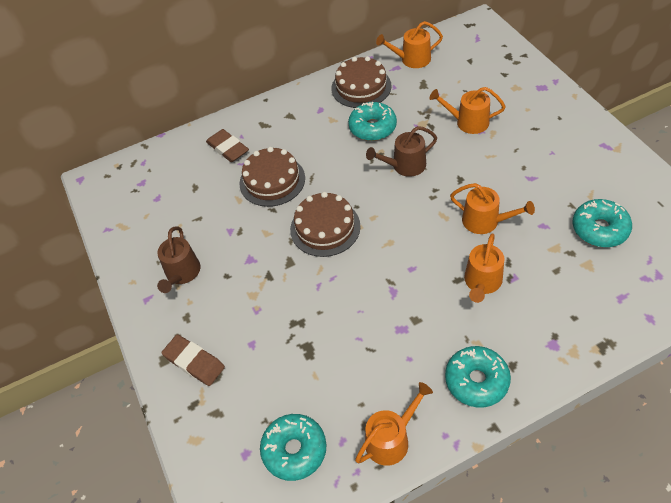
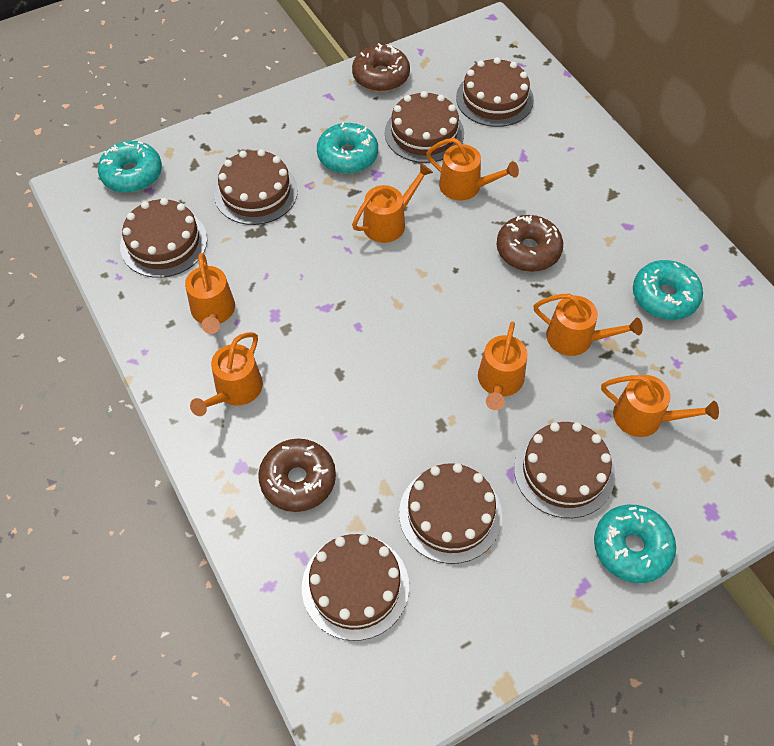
brown cake: 3 -> 7
brown donut: 0 -> 3
brown eraser: 2 -> 0
brown watering can: 2 -> 0
orange watering can: 5 -> 7

